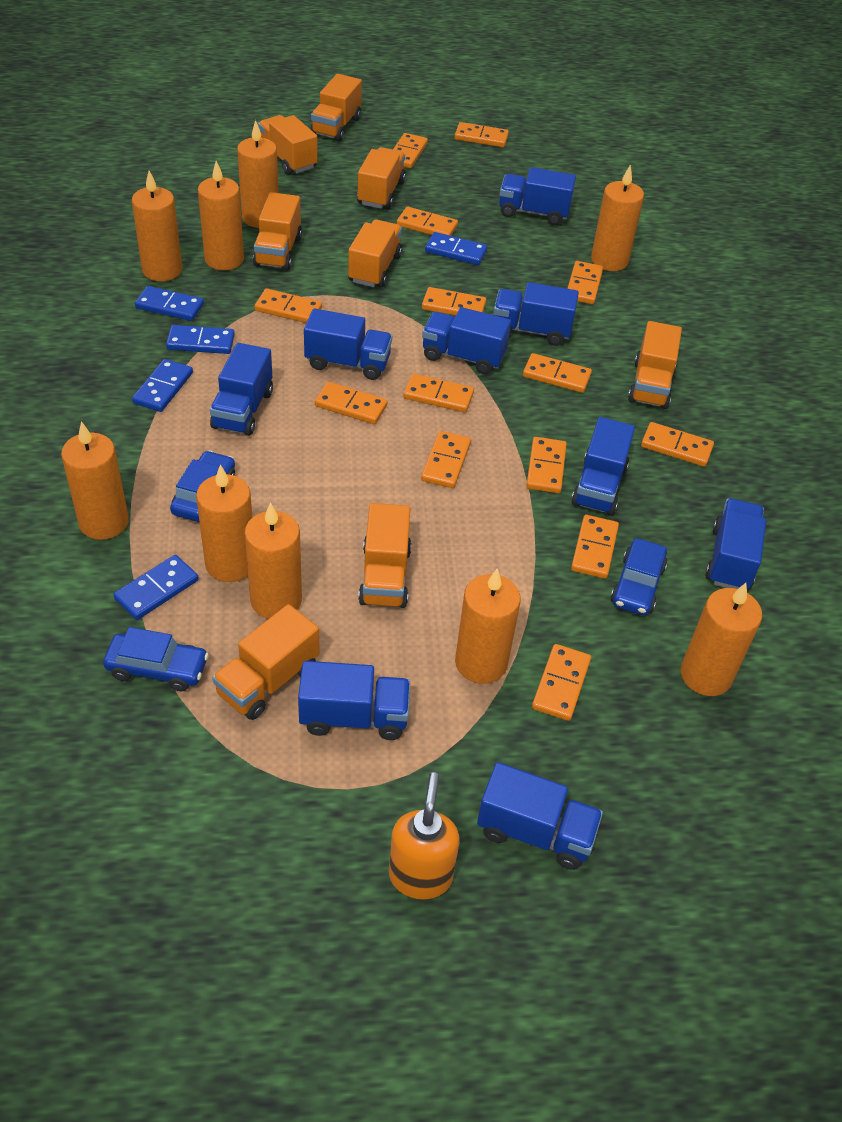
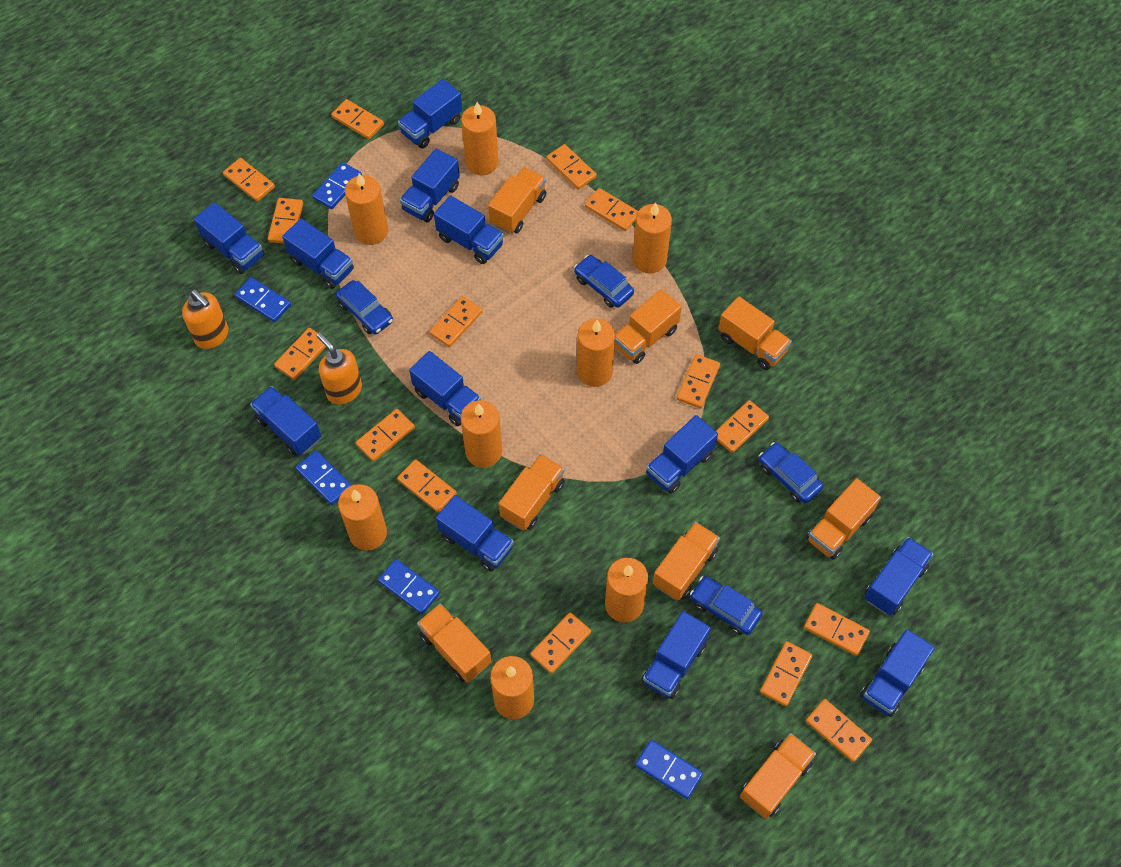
blue car: 3 -> 4
blue truck: 9 -> 12
orange candle: 9 -> 8
orange domino: 14 -> 15
orange soap dispenser: 1 -> 2

